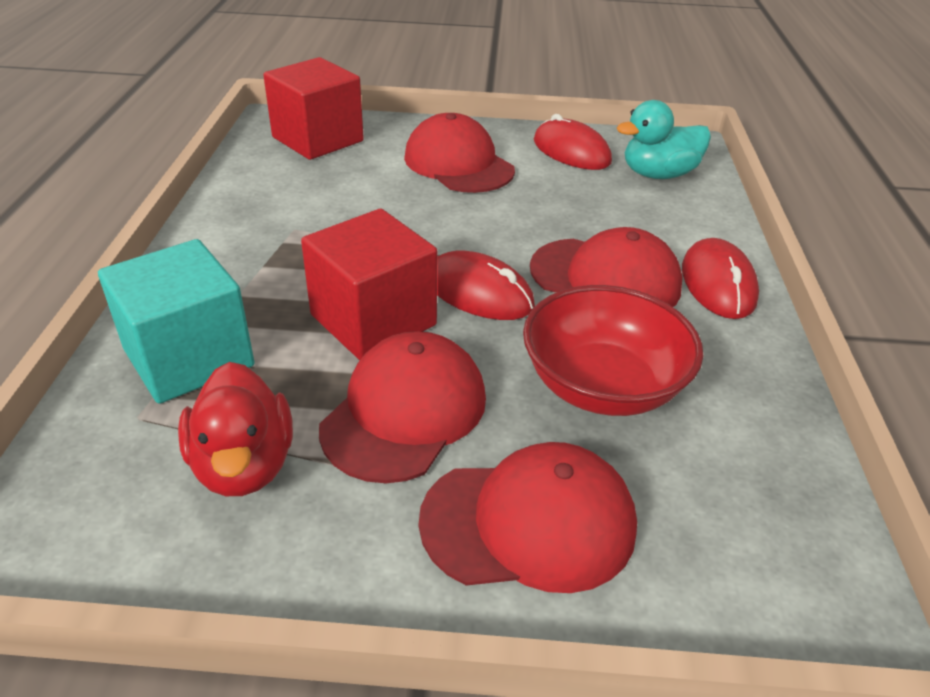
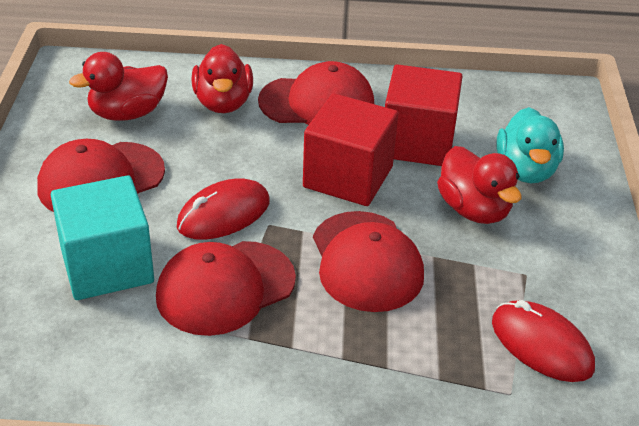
red bowl: 1 -> 0
red duck: 1 -> 3
red mouse: 3 -> 2

